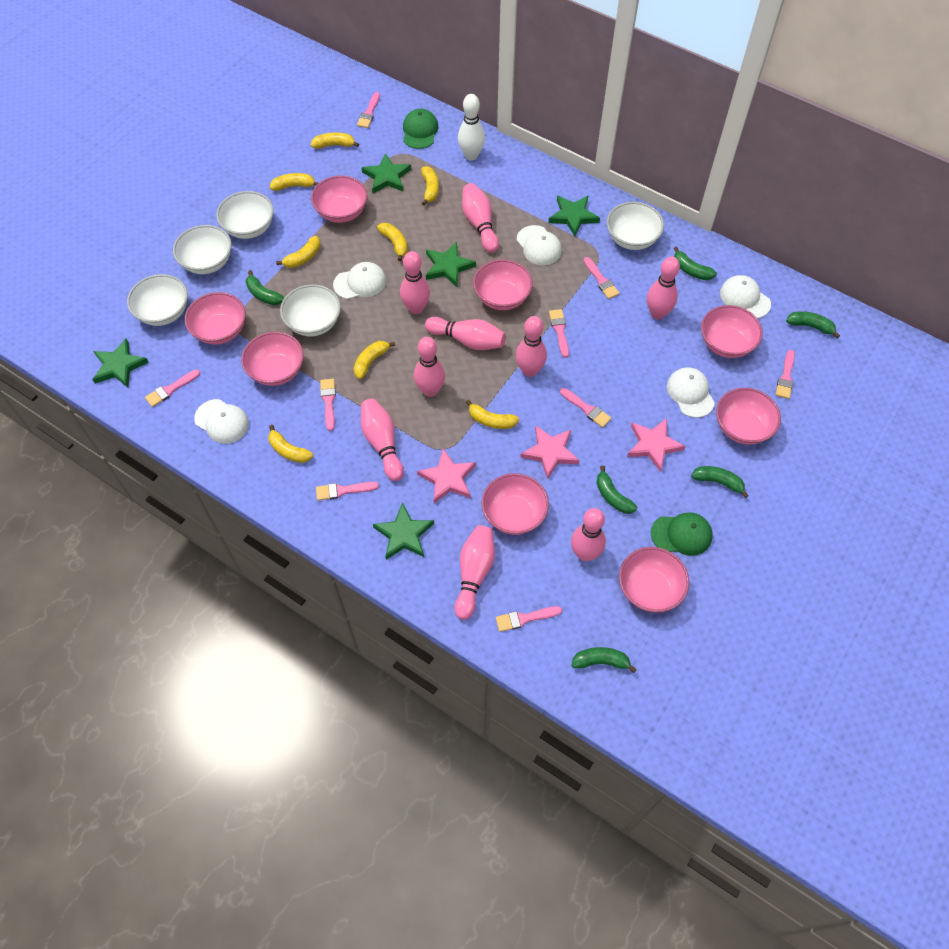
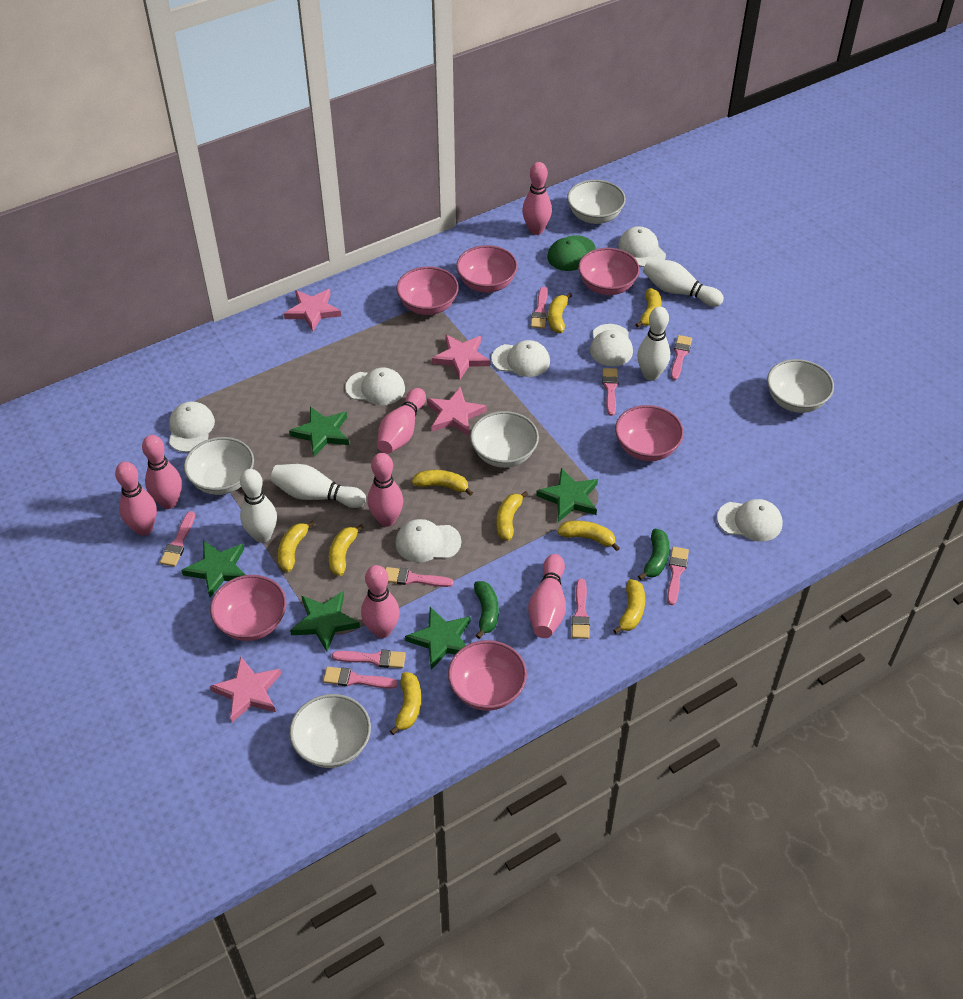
green banana: 6 -> 2
green cap: 2 -> 1
pink bowl: 8 -> 6
pink bowling pin: 9 -> 7
pink star: 3 -> 4
white bowling pin: 1 -> 4
white cap: 5 -> 7
yellow banana: 8 -> 9

